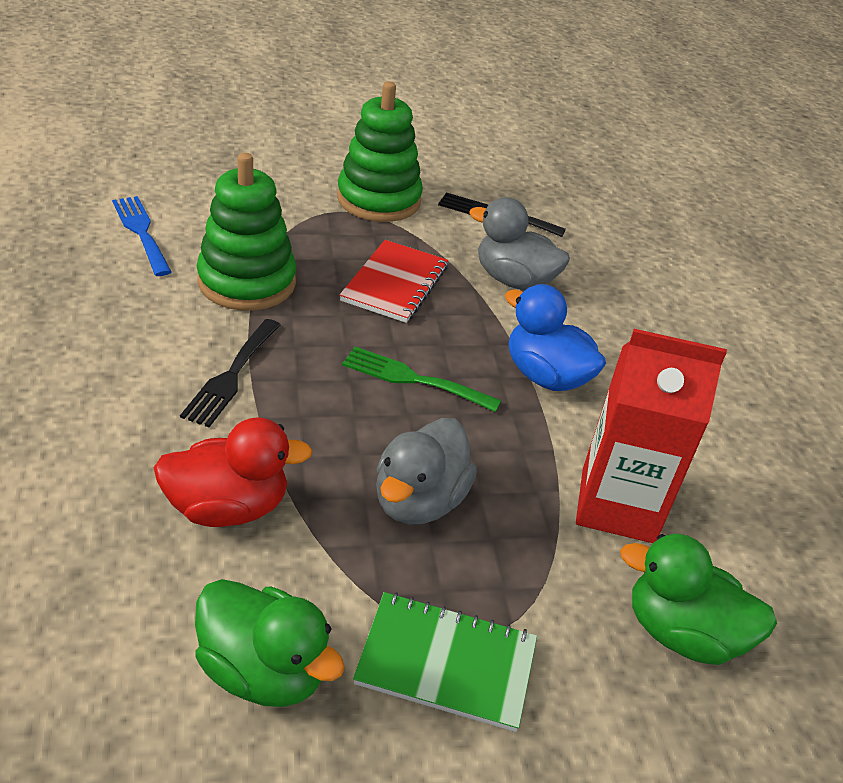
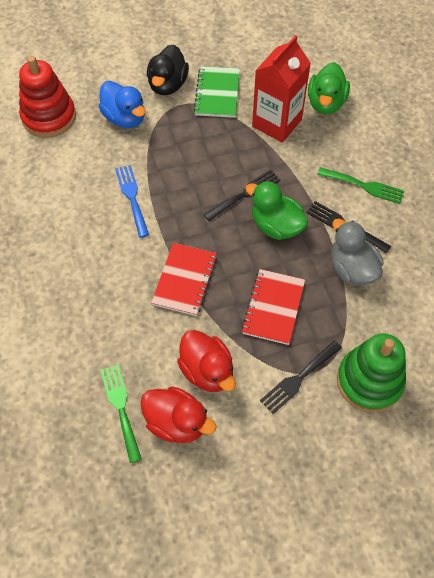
black duck: 0 -> 1
black fork: 2 -> 3
green fork: 1 -> 2
green stacking toy: 2 -> 1
grey duck: 2 -> 1
red duck: 1 -> 2
red notebook: 1 -> 2
red stacking toy: 0 -> 1

